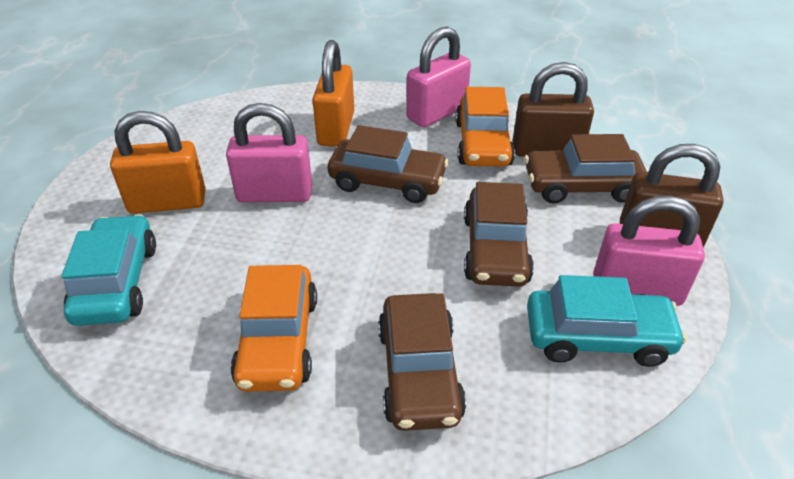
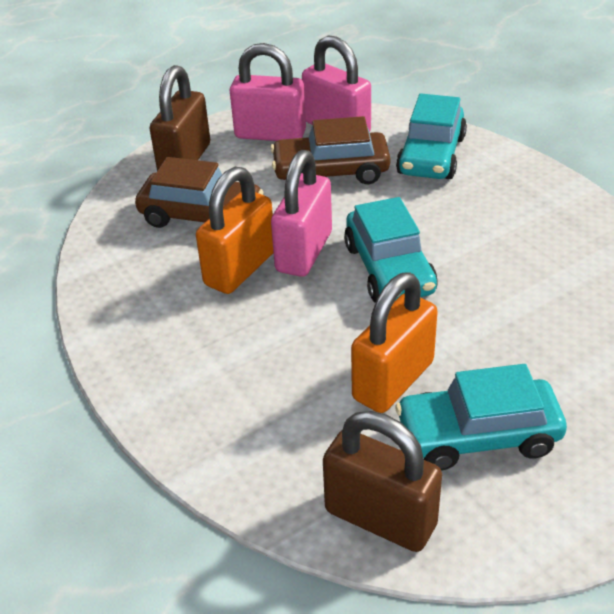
brown car: 4 -> 2
orange car: 2 -> 0
turquoise car: 2 -> 3

